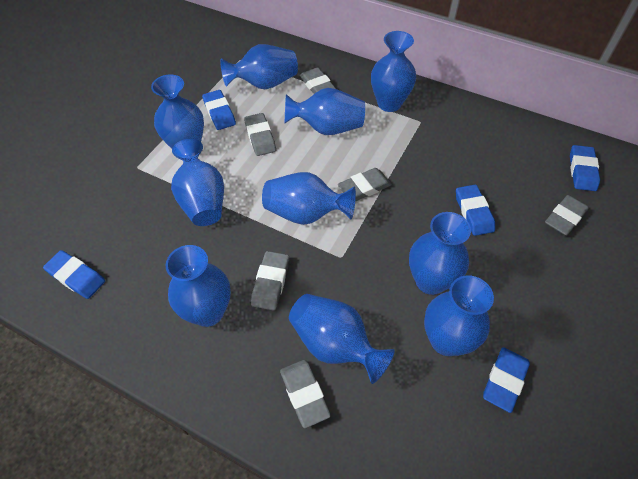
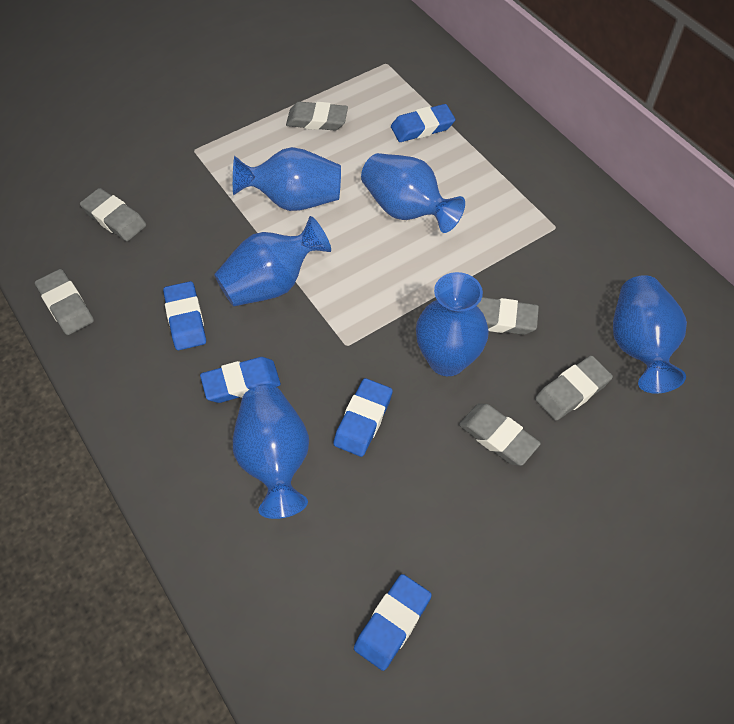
blue vase: 10 -> 6

